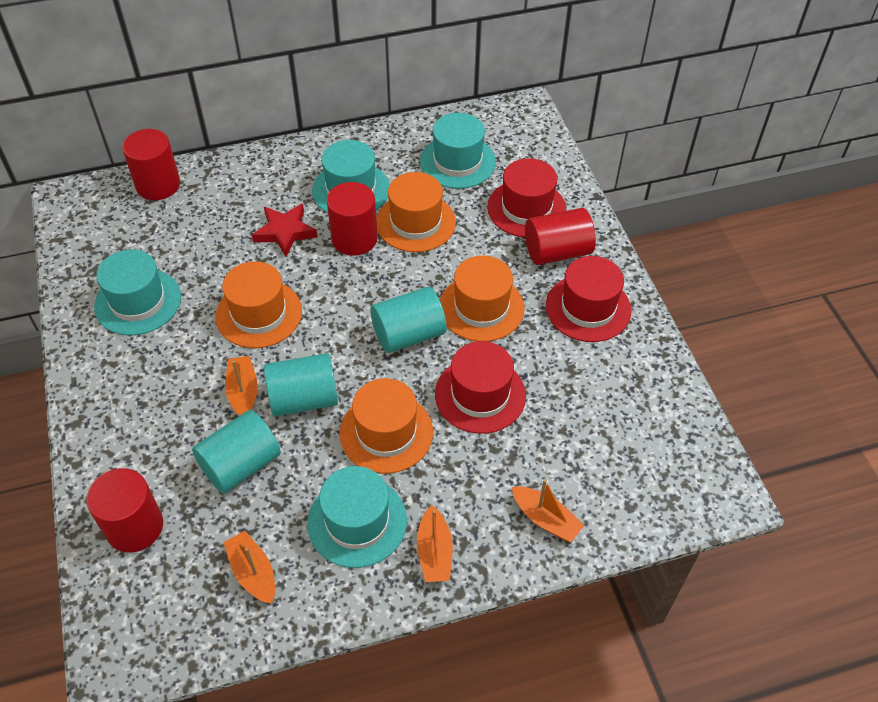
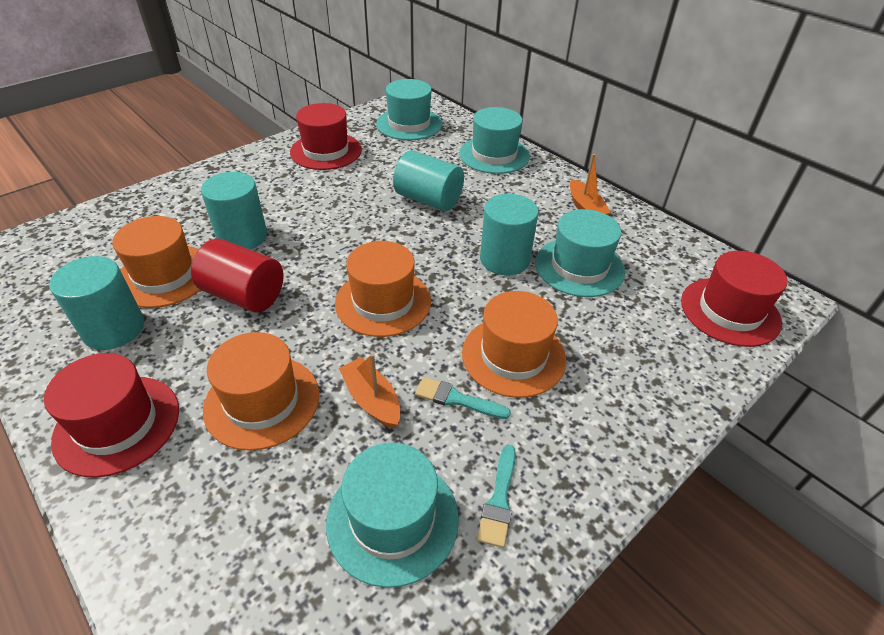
orange boat: 4 -> 2
red cylinder: 4 -> 1
red star: 1 -> 0
turquoise brush: 0 -> 2
turquoise cylinder: 3 -> 4

